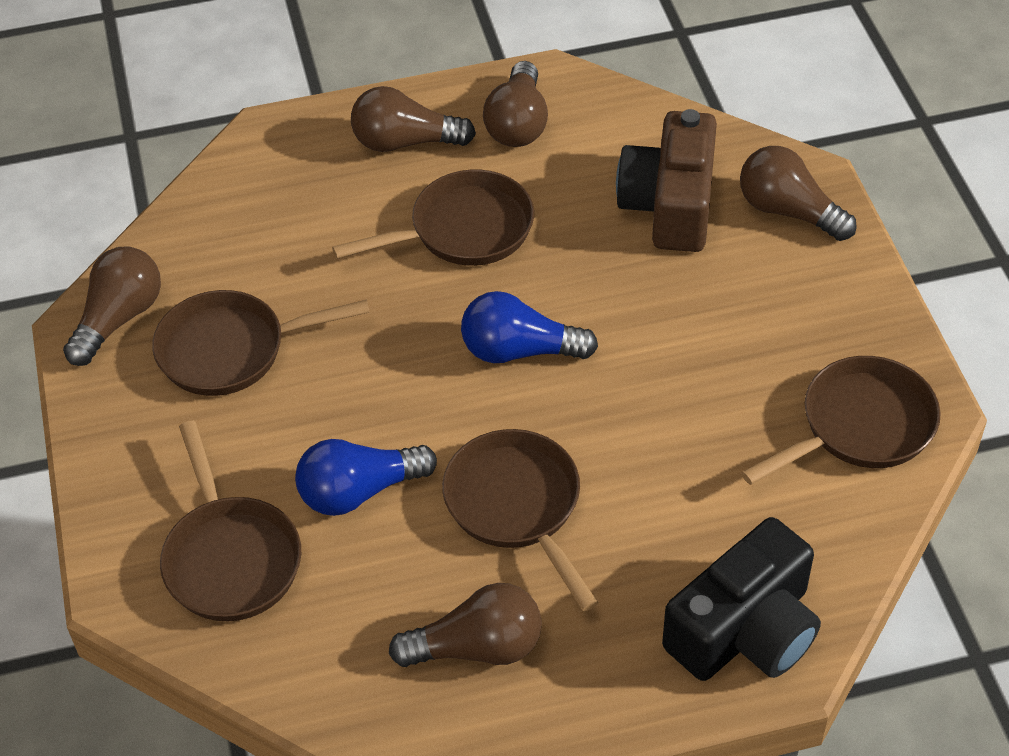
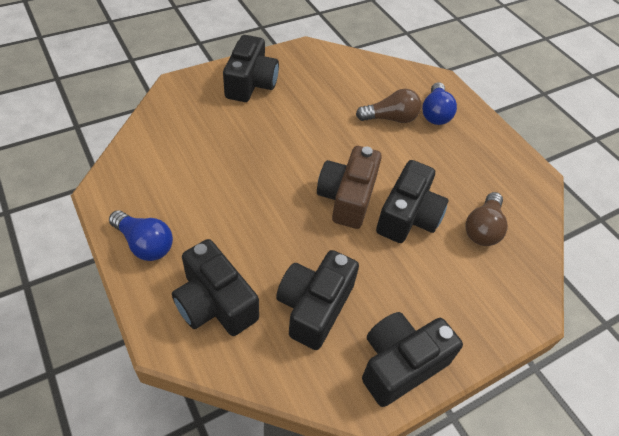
black camera: 1 -> 5
brown light bulb: 5 -> 2
brown pan: 5 -> 0

